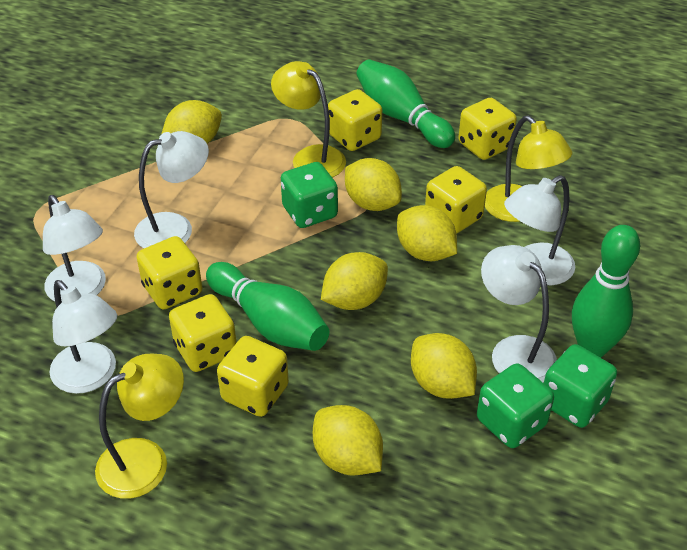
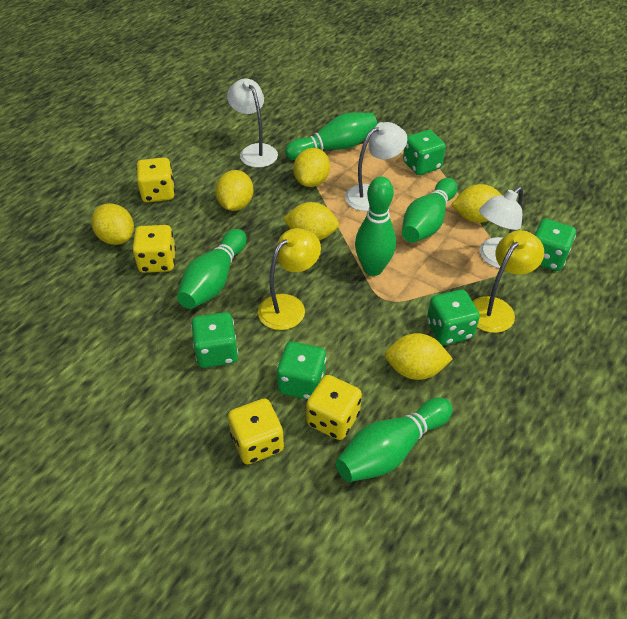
green bowling pin: 3 -> 5
green dice: 3 -> 5
white lamp: 5 -> 3
yellow dice: 6 -> 4
yellow lamp: 3 -> 2

